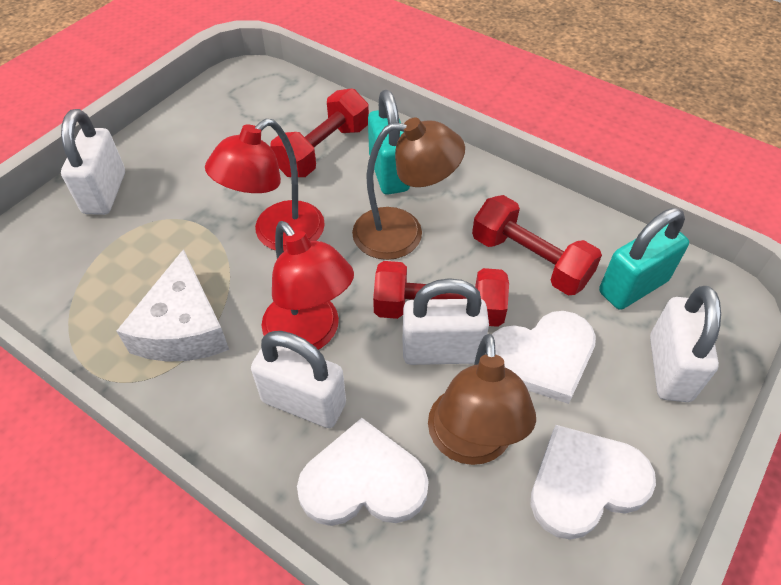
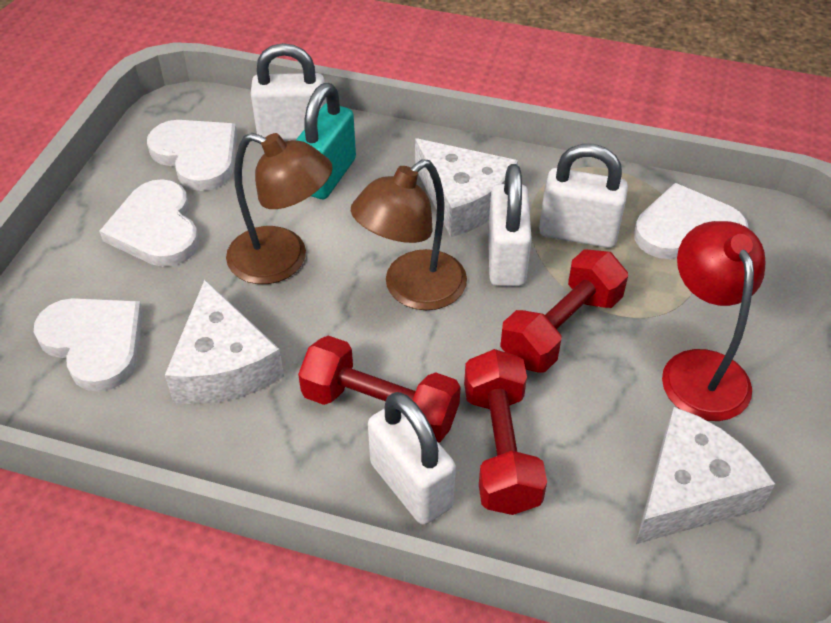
red lamp: 2 -> 1
turquoise padlock: 2 -> 1
white cheese: 1 -> 3
white heart: 3 -> 4

